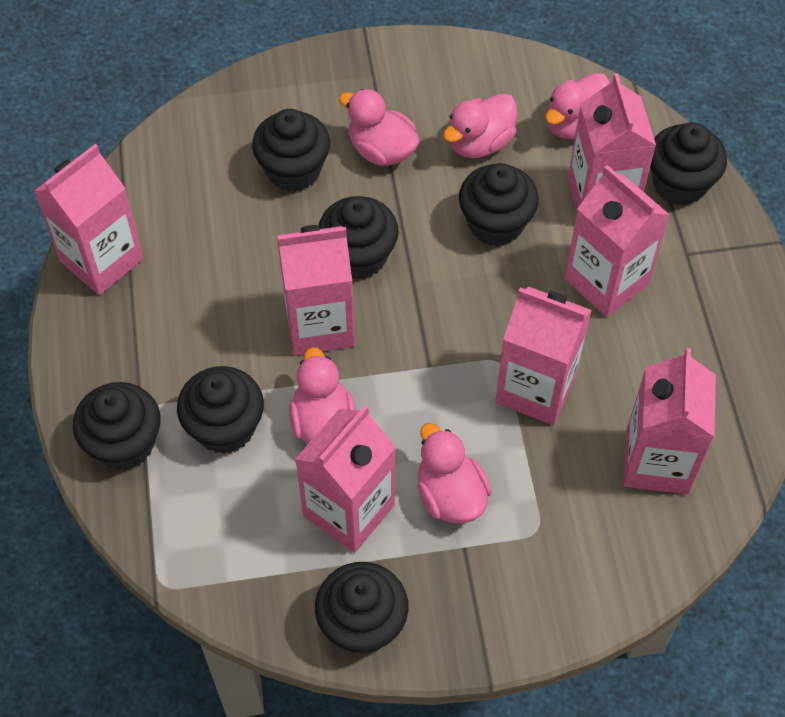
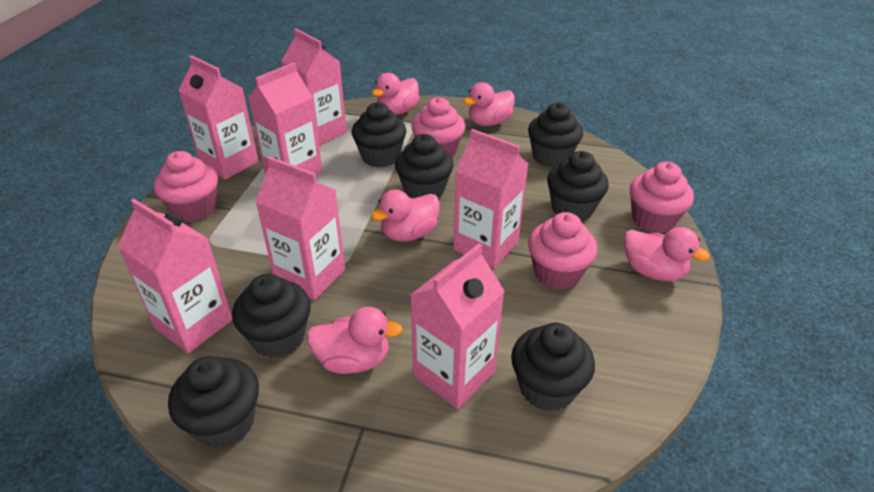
pink cupcake: 0 -> 4

